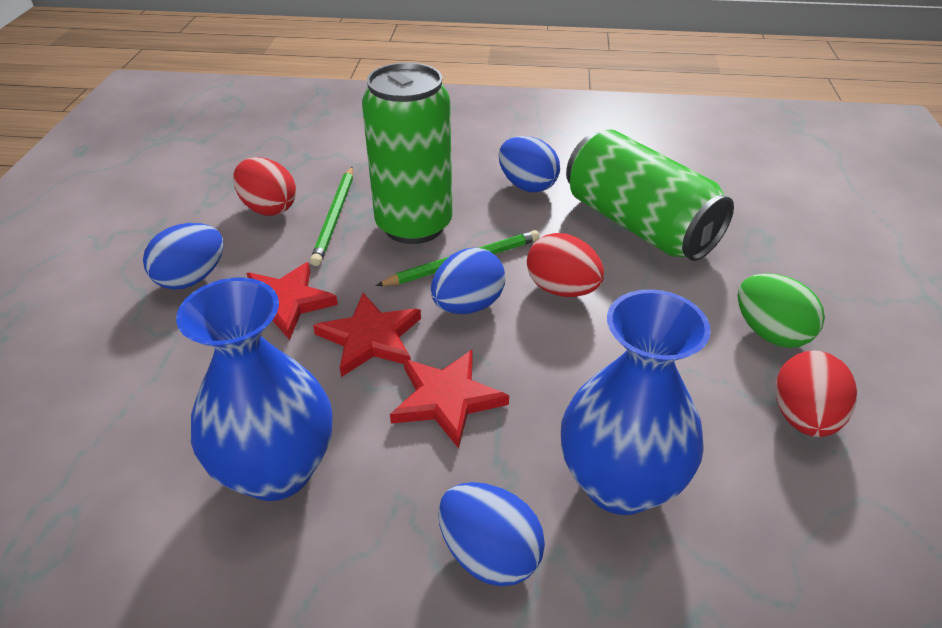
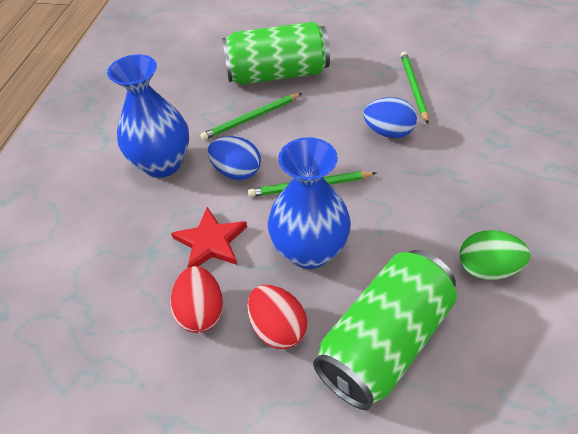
blue egg: 4 -> 2
green pencil: 2 -> 3
red egg: 3 -> 2
red star: 3 -> 1

